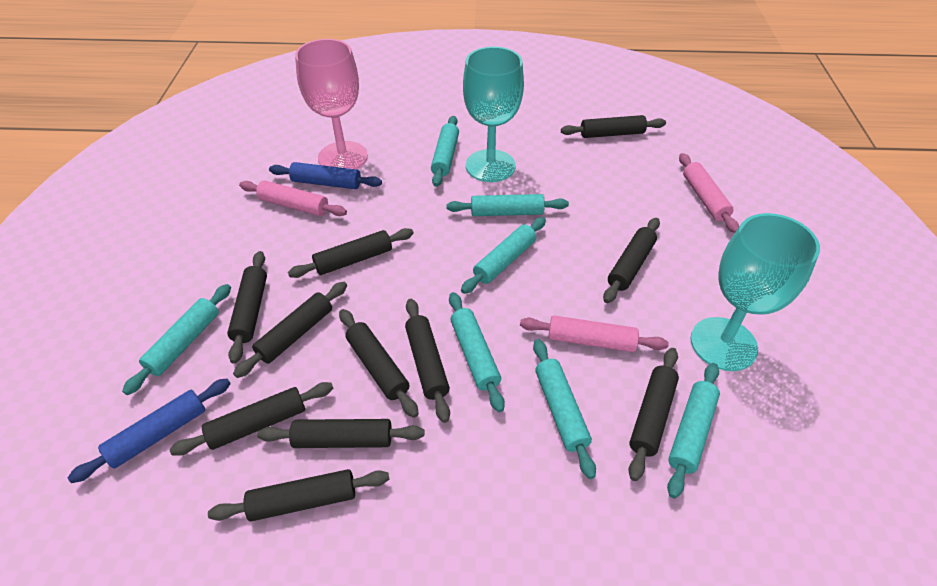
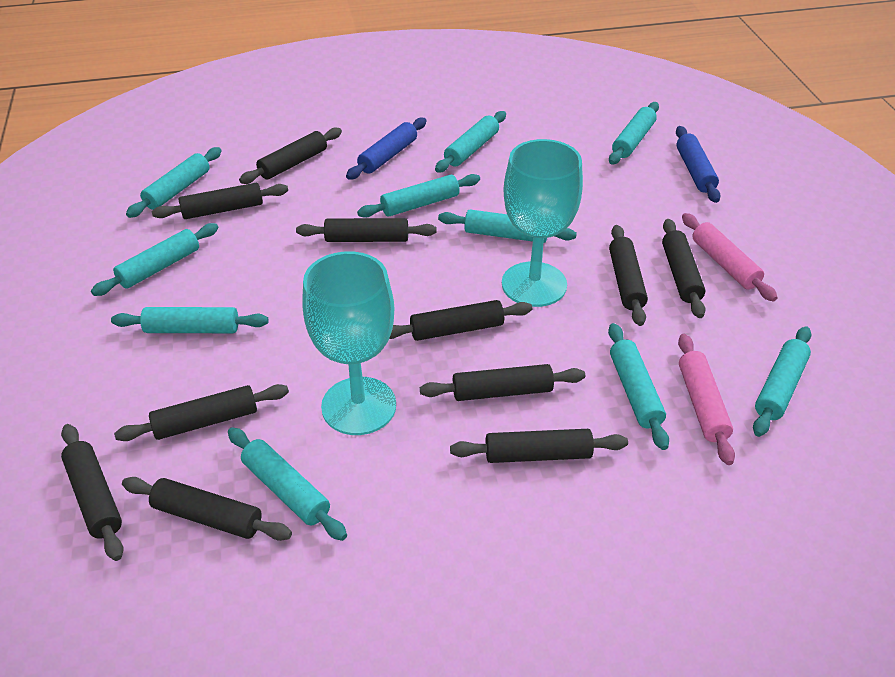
pink goblet: 1 -> 0
pink rolling pin: 3 -> 2
turquoise rolling pin: 7 -> 10

